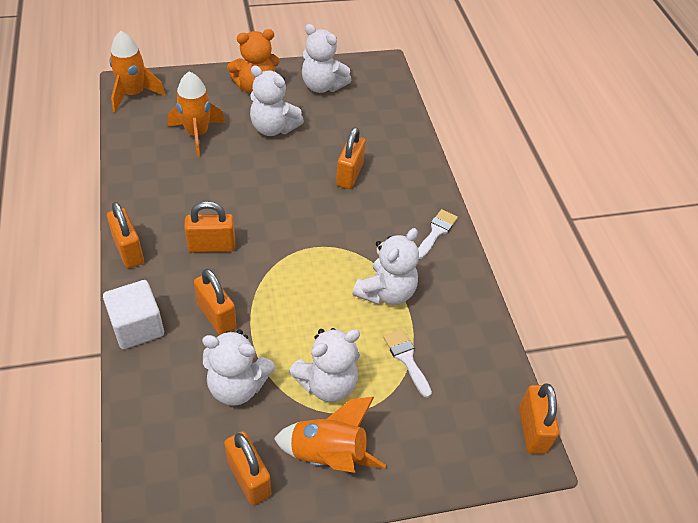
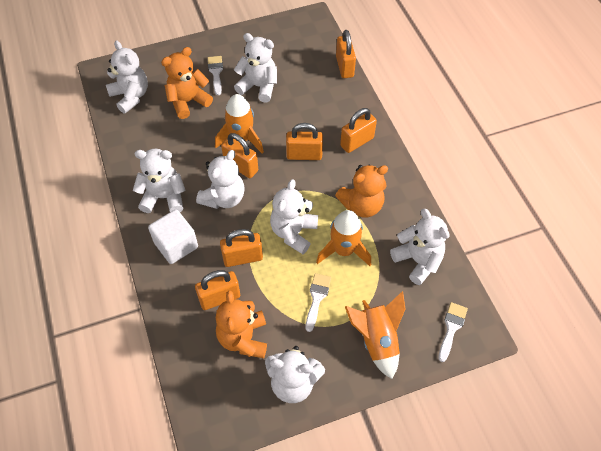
orange teddy bear: 1 -> 3
white brush: 2 -> 3
white teddy bear: 5 -> 7

